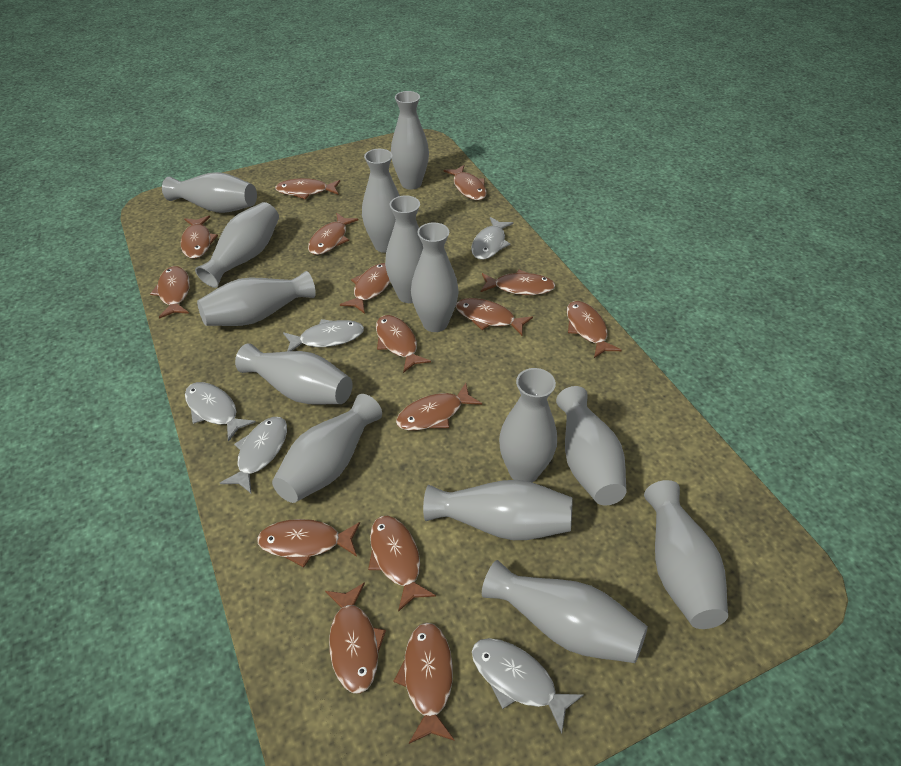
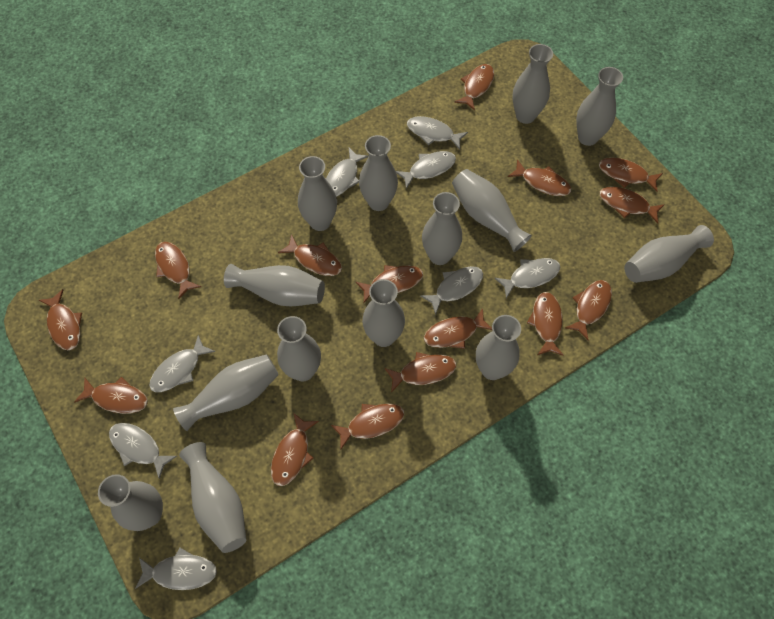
grey fish: 5 -> 8

